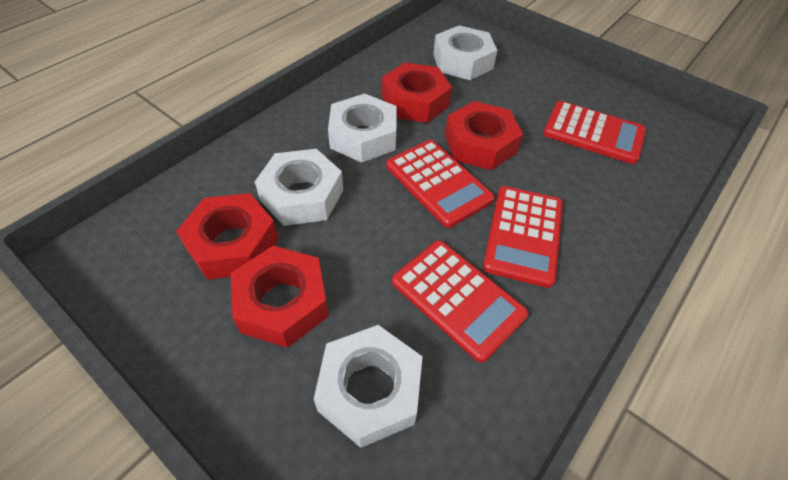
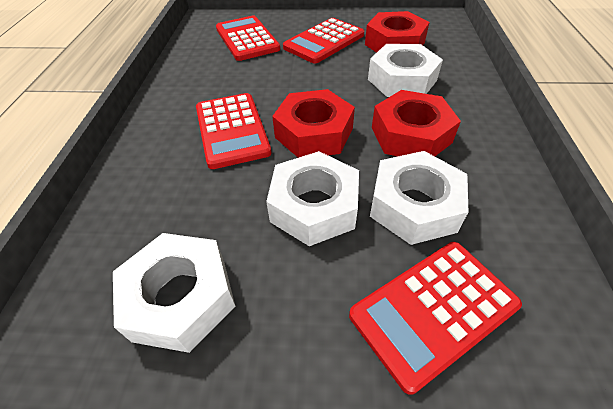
red nut: 4 -> 3

